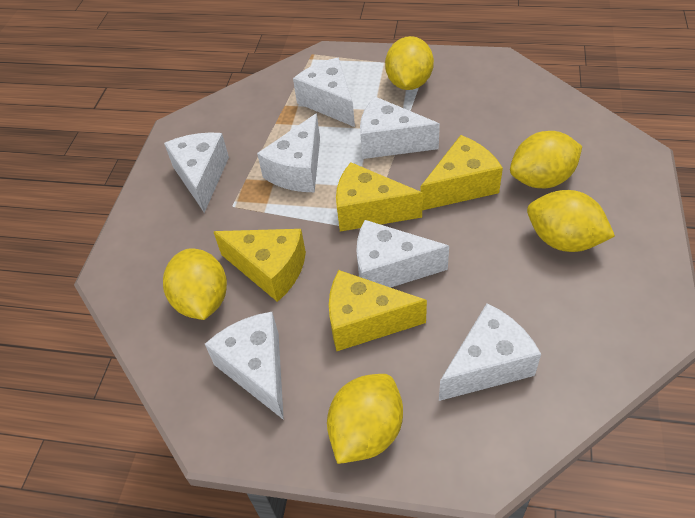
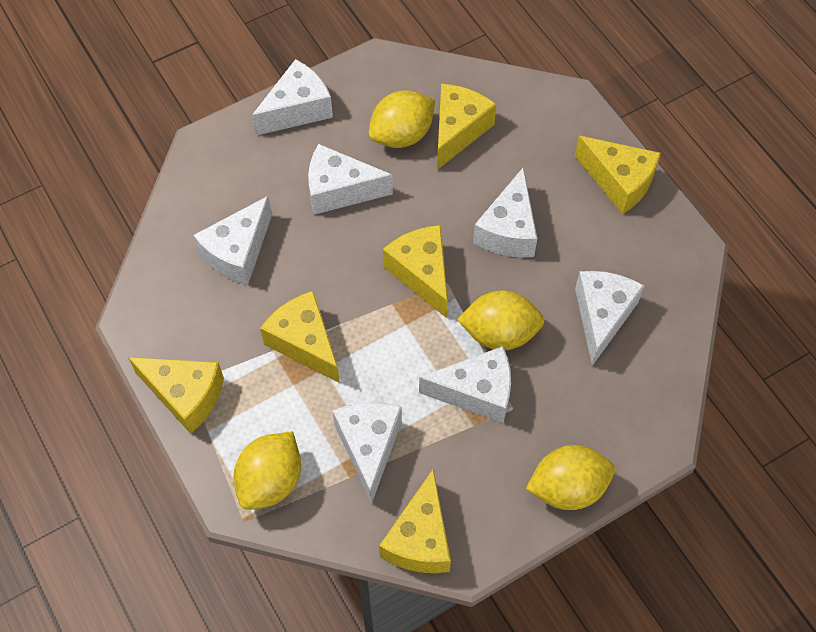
yellow cheese: 4 -> 6
yellow lemon: 5 -> 4

